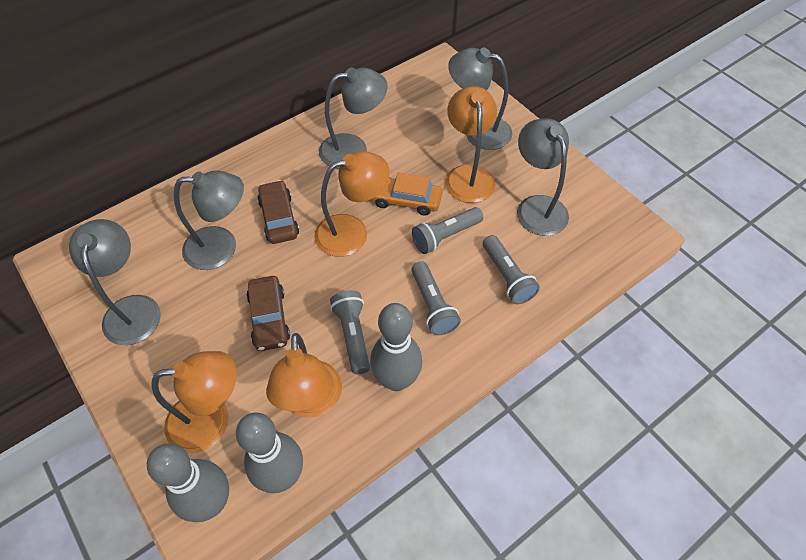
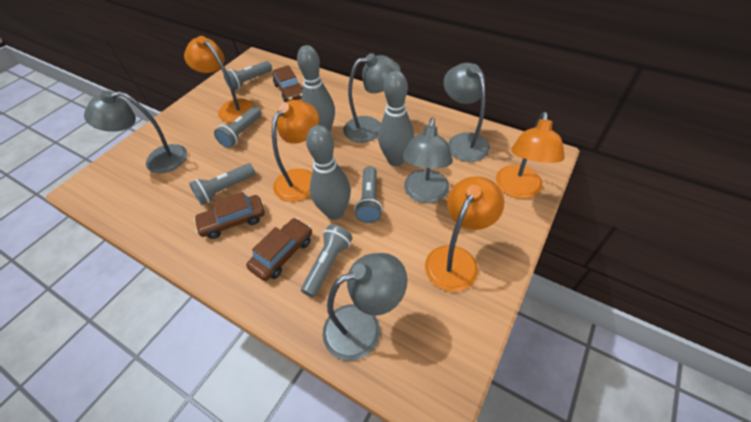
brown car: 2 -> 3
grey flashlight: 4 -> 5
orange car: 1 -> 0

